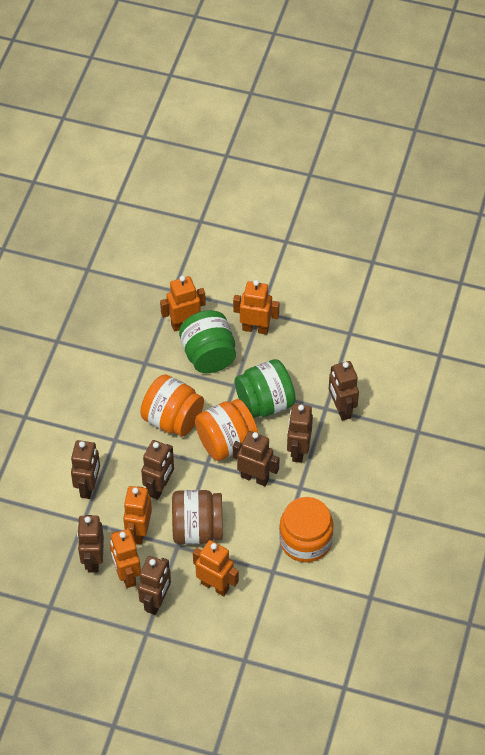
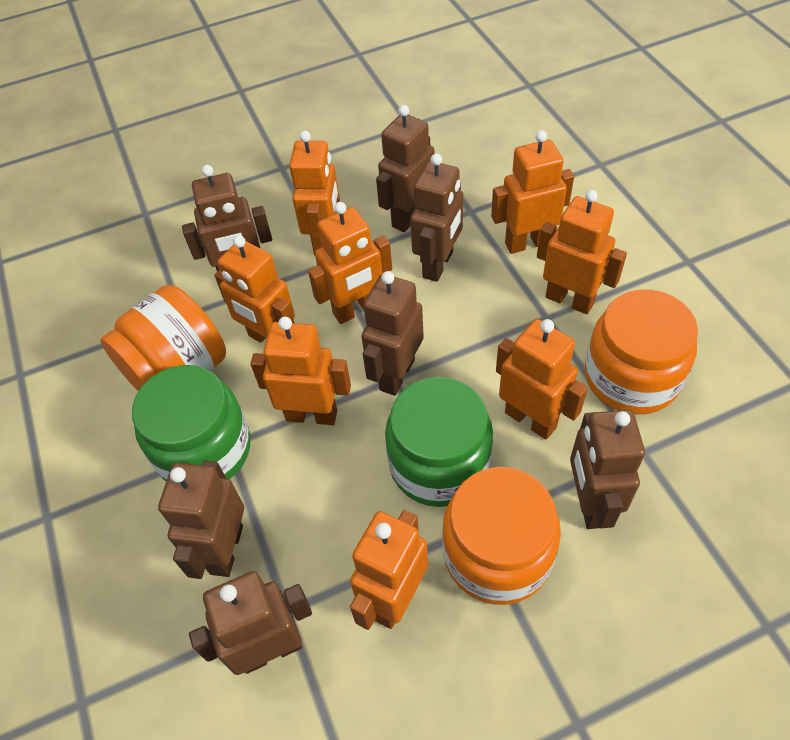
brown jar: 1 -> 0
orange robot: 5 -> 8

